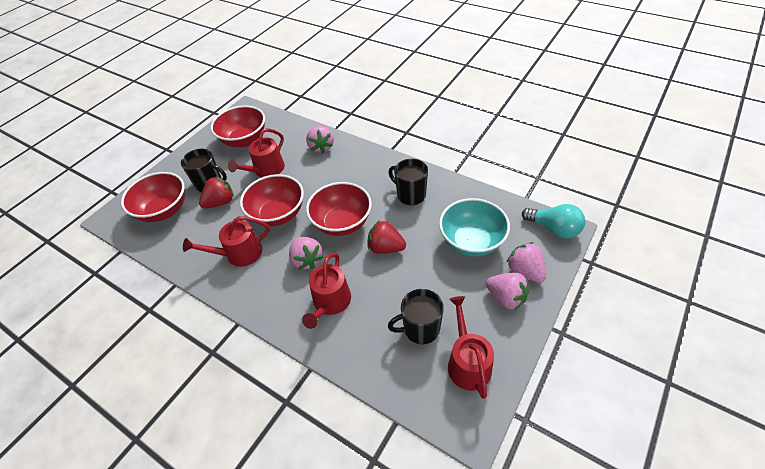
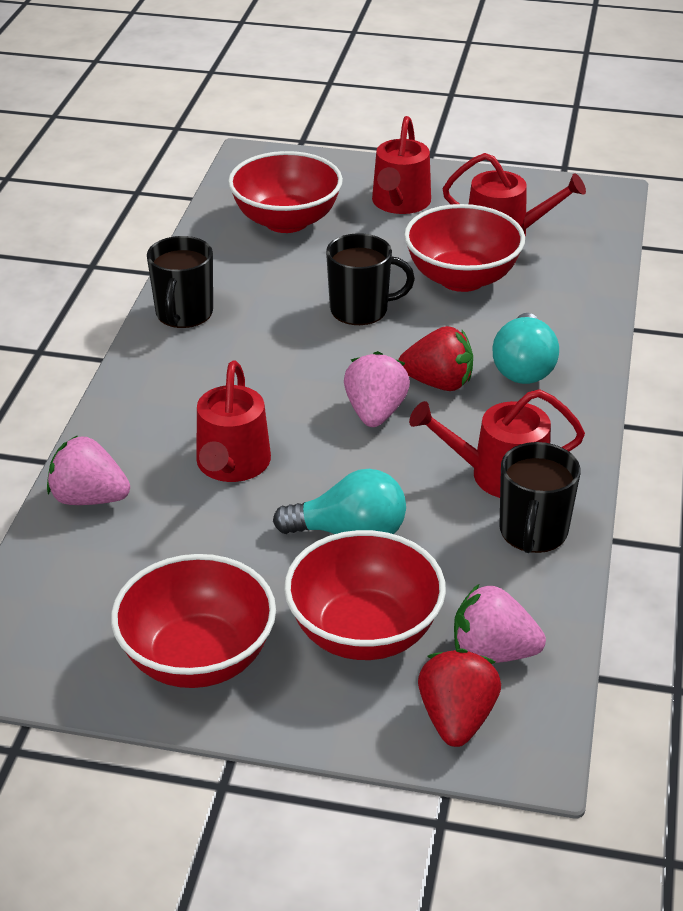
pink strawberry: 4 -> 3
turquoise bowl: 1 -> 0
turquoise light bulb: 1 -> 2

